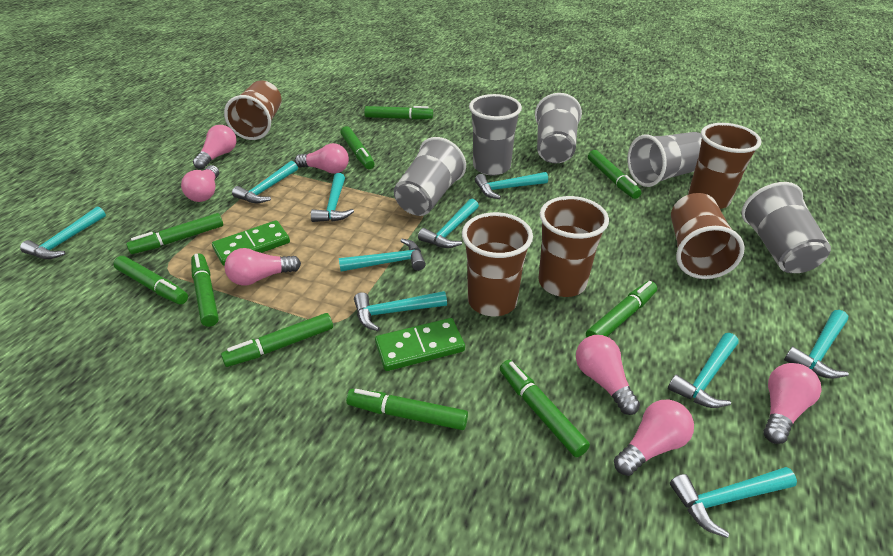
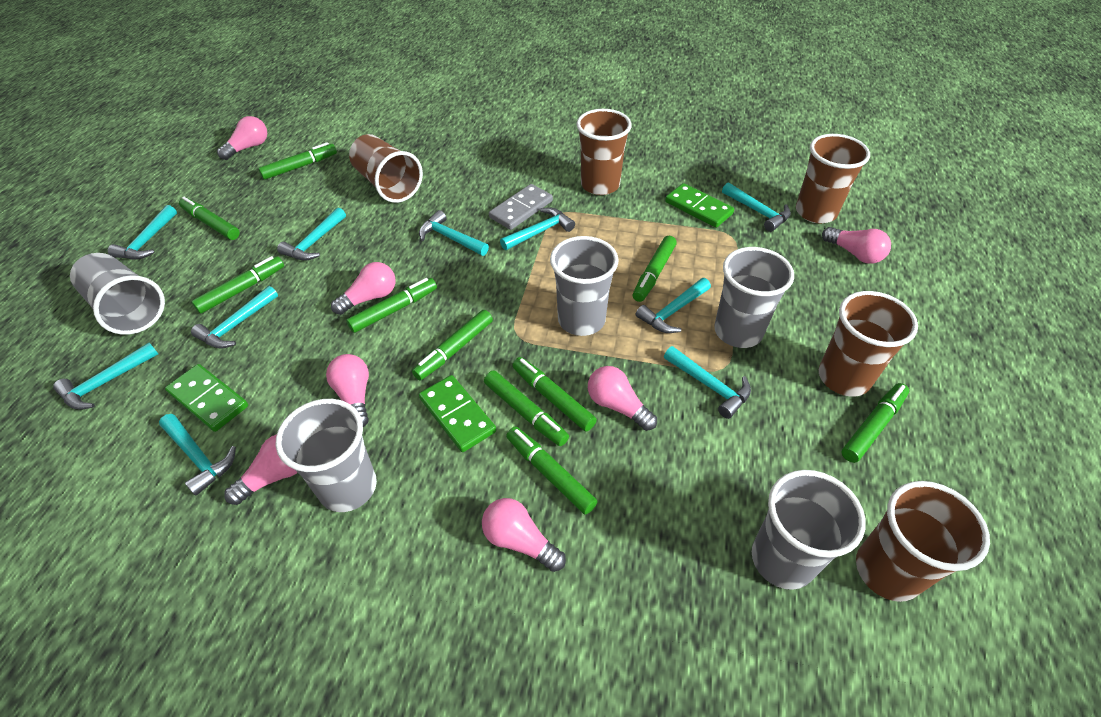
green domino: 2 -> 3
grey domino: 0 -> 1

